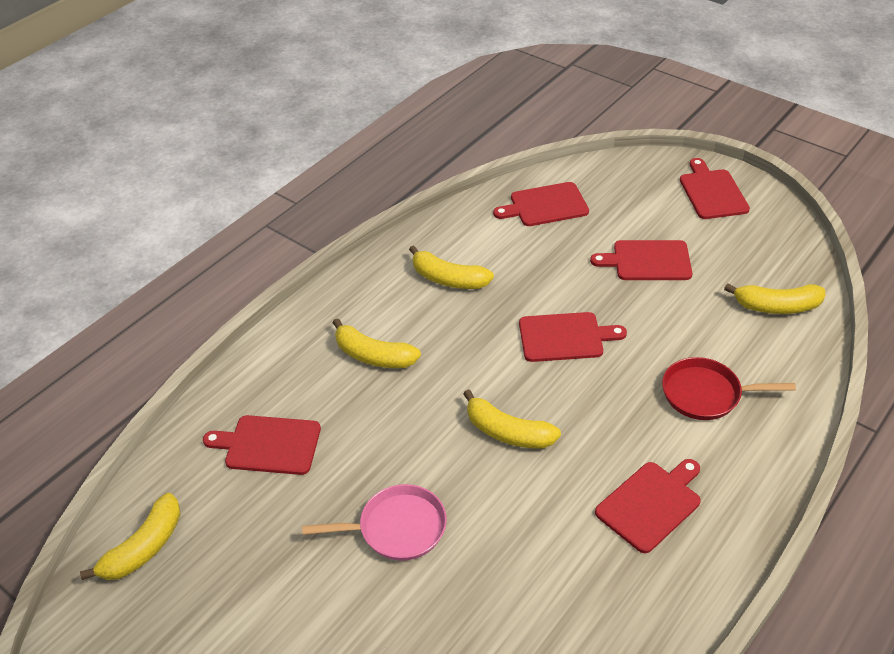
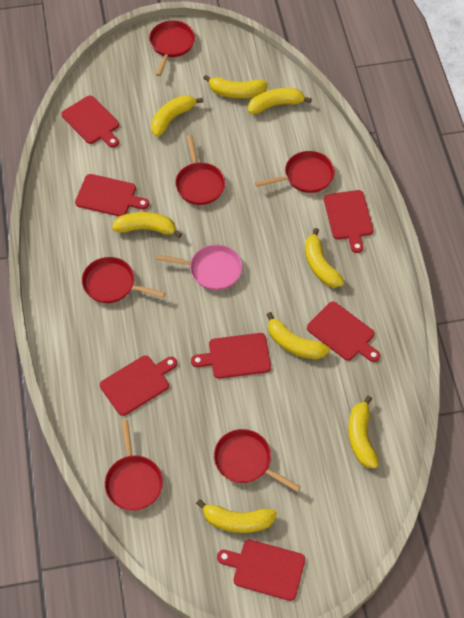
red cutting board: 6 -> 7
red pan: 1 -> 6
yellow banana: 5 -> 8

